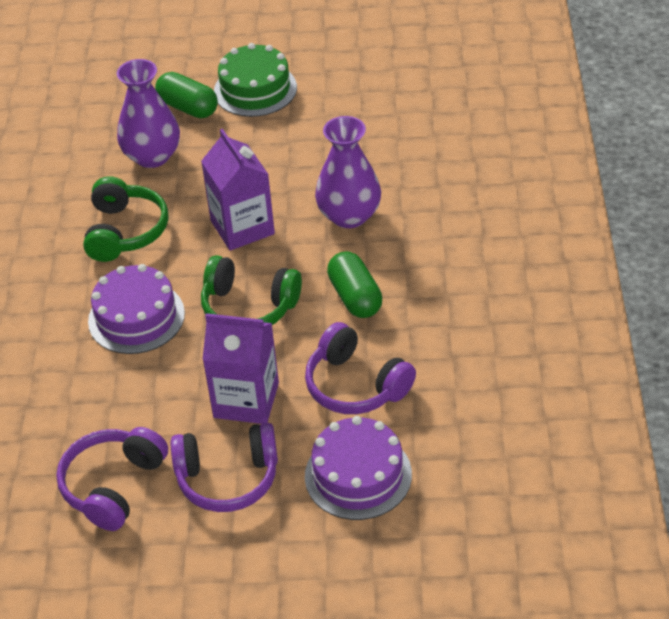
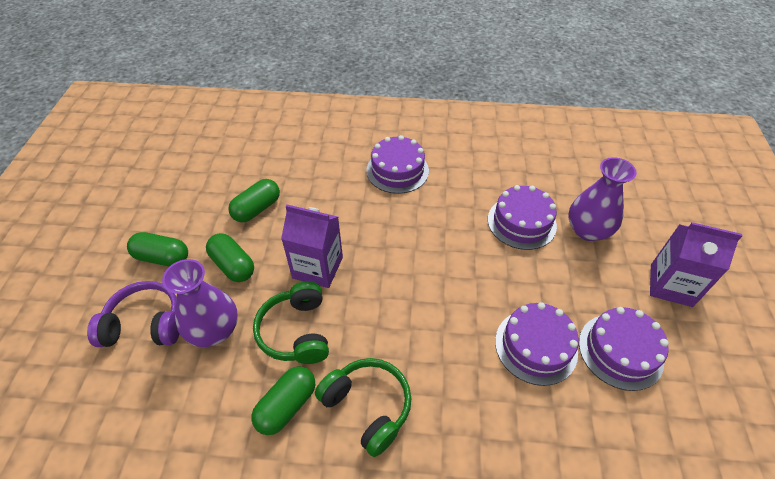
green cake: 1 -> 0
green capsule: 2 -> 4
purple cake: 2 -> 4
purple headphones: 3 -> 1

